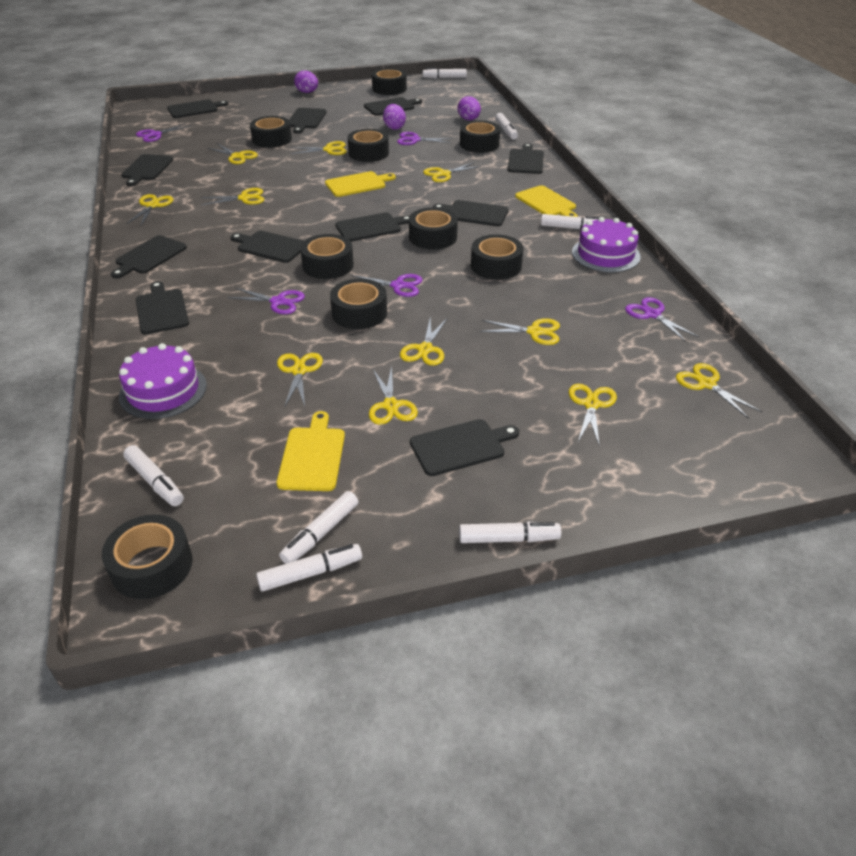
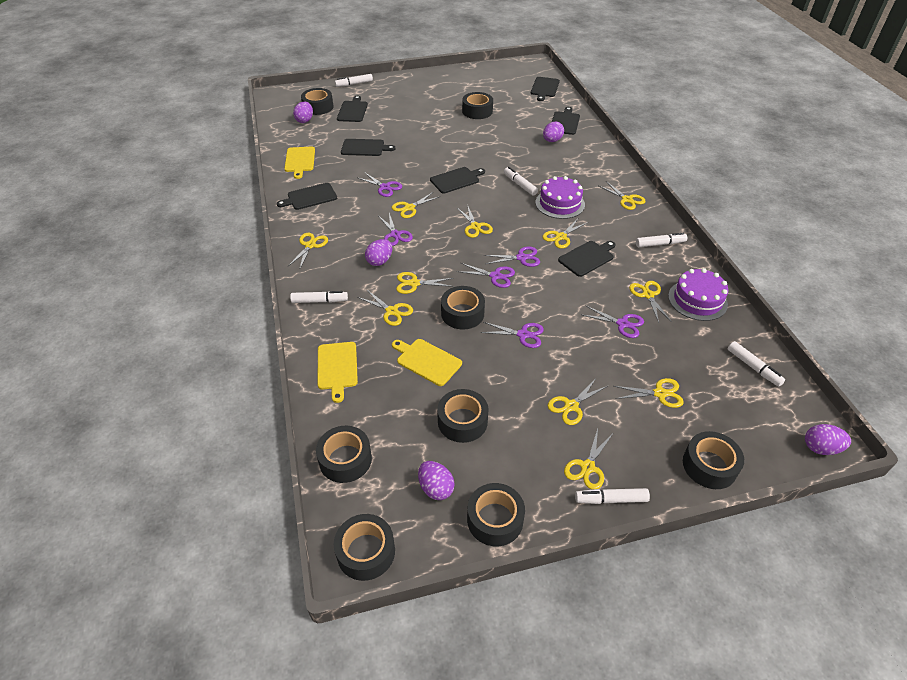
black cutting board: 11 -> 7
black tape: 9 -> 8
purple egg: 3 -> 5
purple scissors: 5 -> 6
white marker: 7 -> 6

